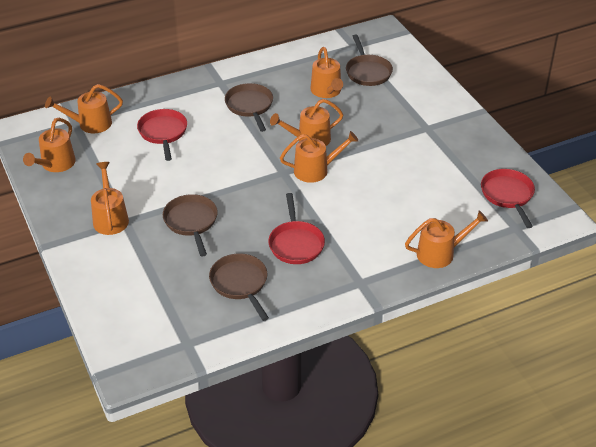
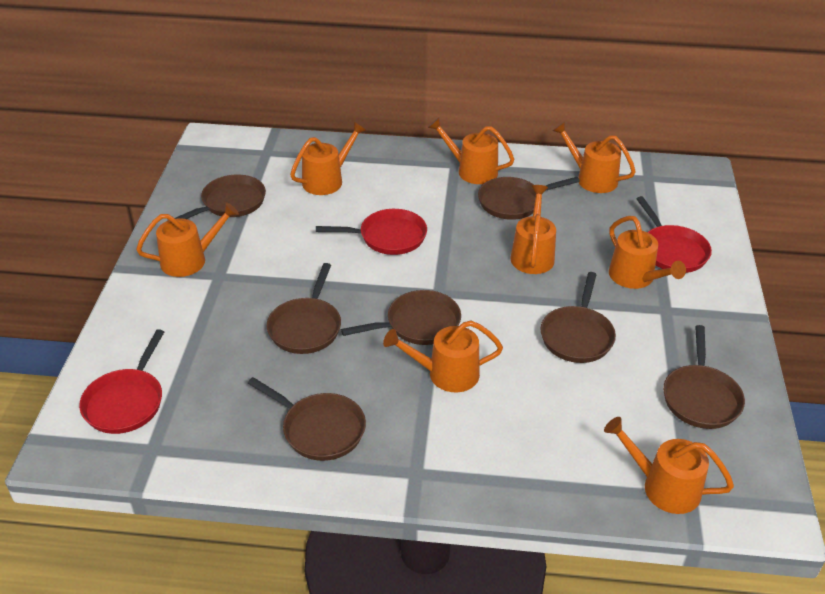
brown pan: 4 -> 7
orange watering can: 7 -> 8

